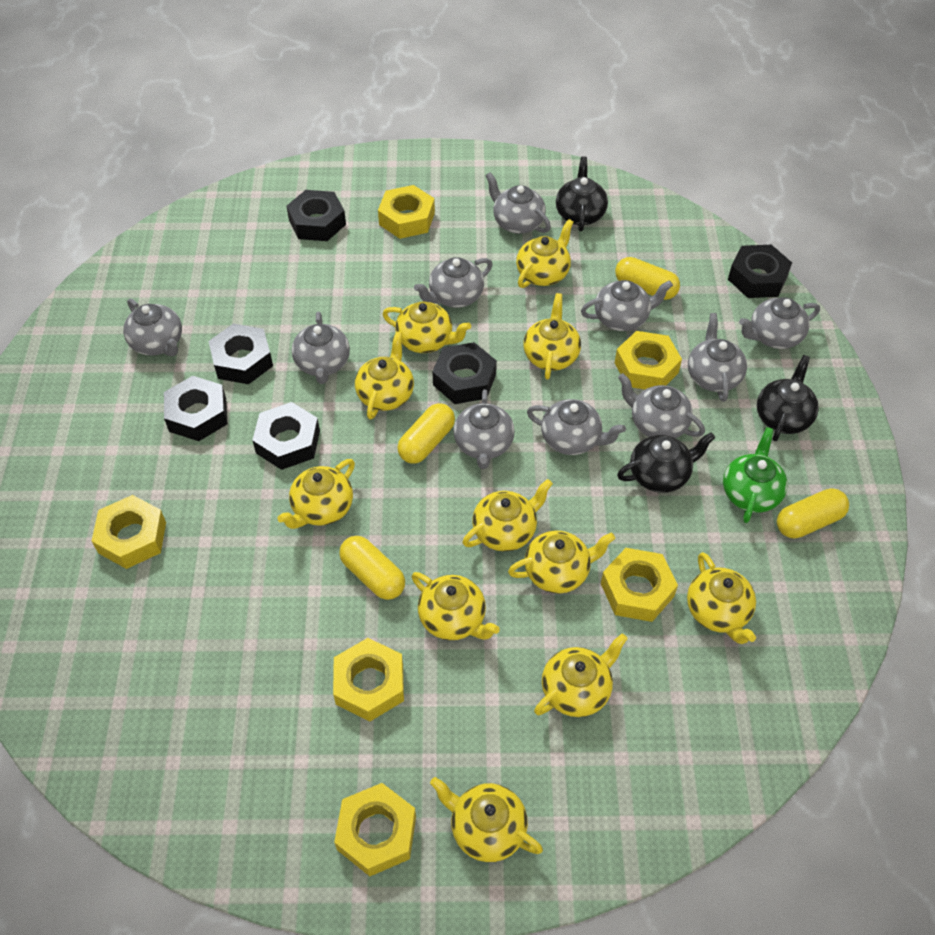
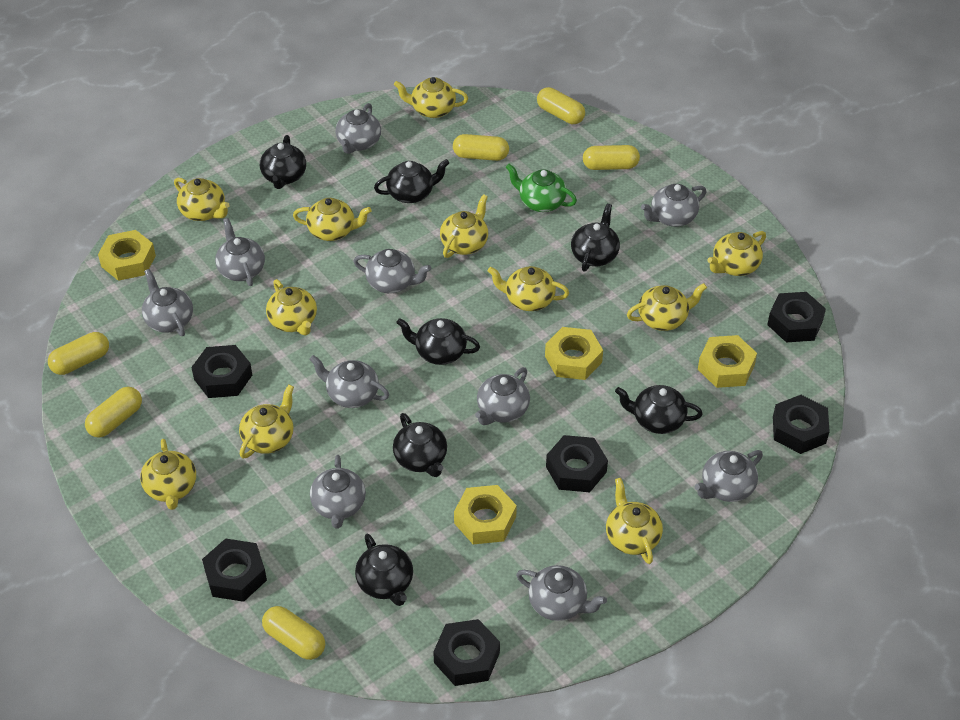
black teapot: 3 -> 7
yellow capsule: 4 -> 6
yellow nut: 6 -> 4

